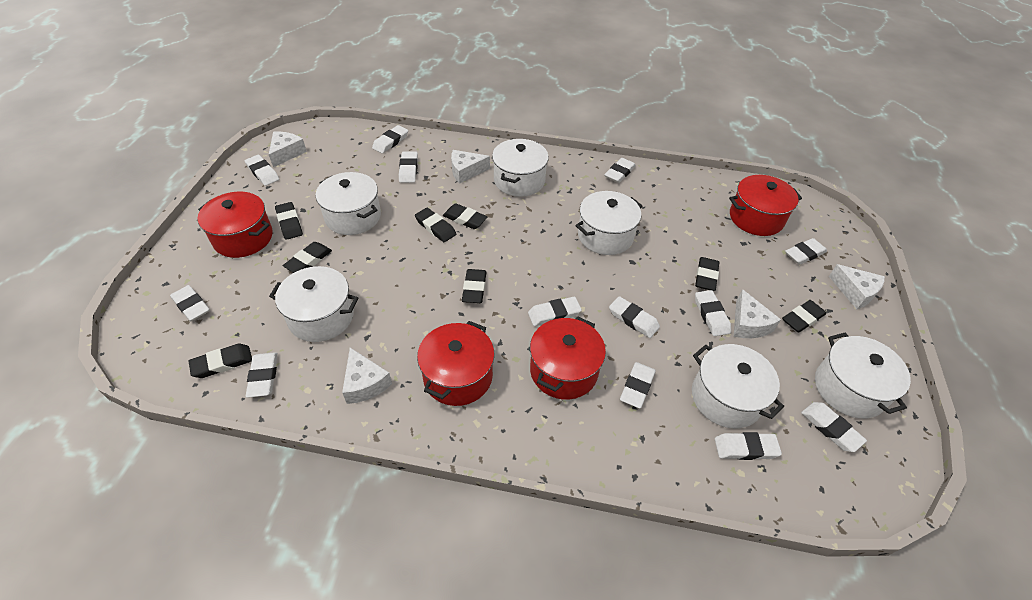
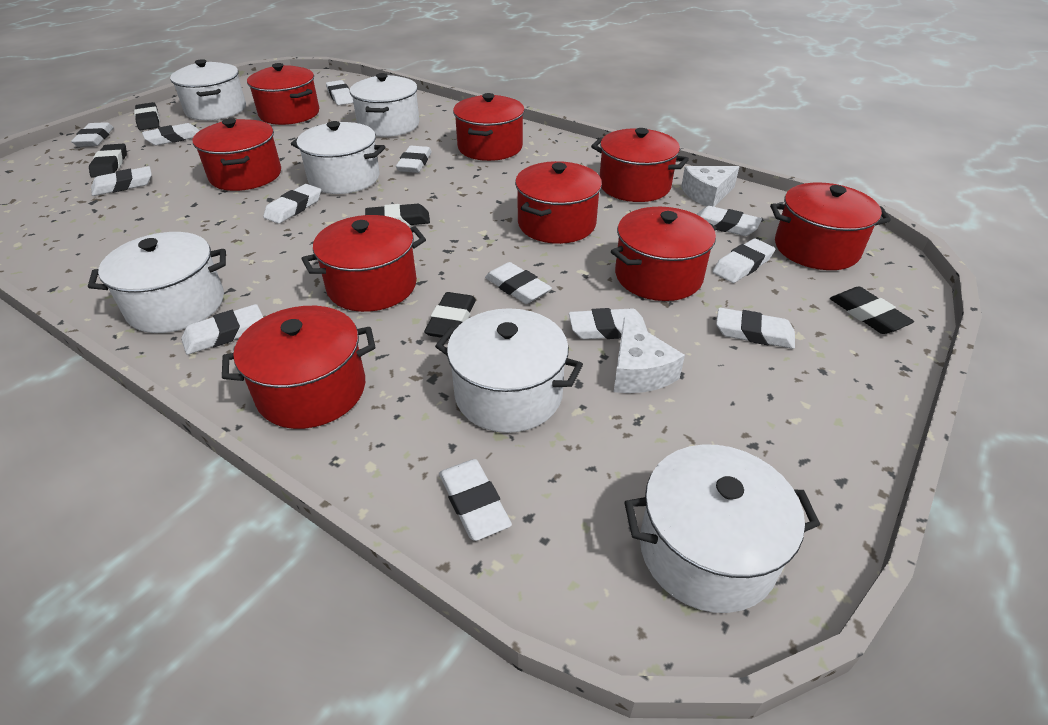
black eraser: 8 -> 5
red pot: 4 -> 9
white cheese: 5 -> 2

